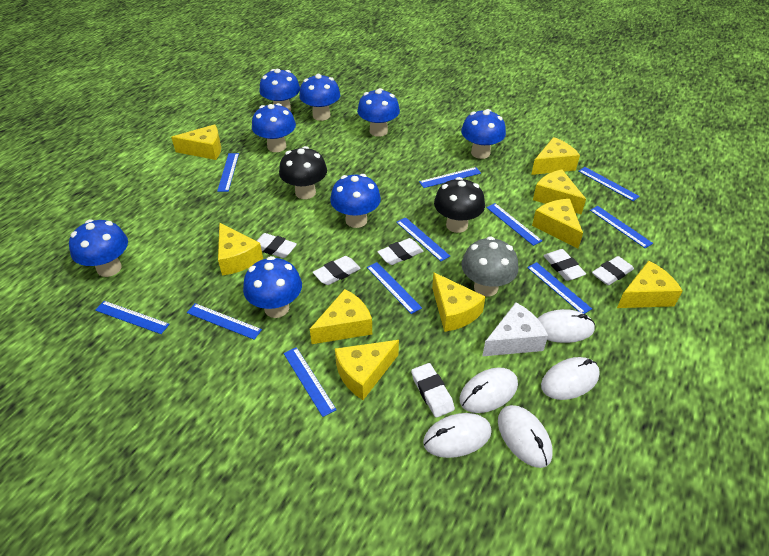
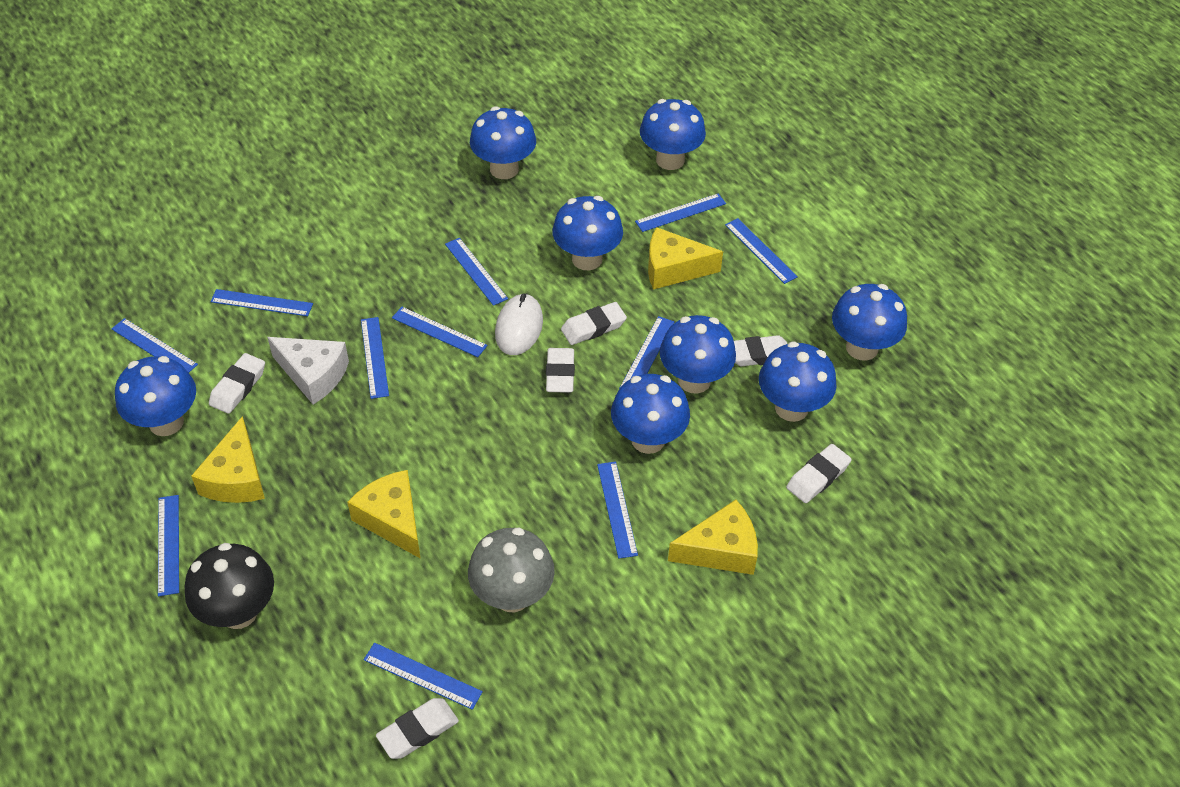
black mushroom: 2 -> 1
white mouse: 5 -> 1
yellow cheese: 9 -> 4

